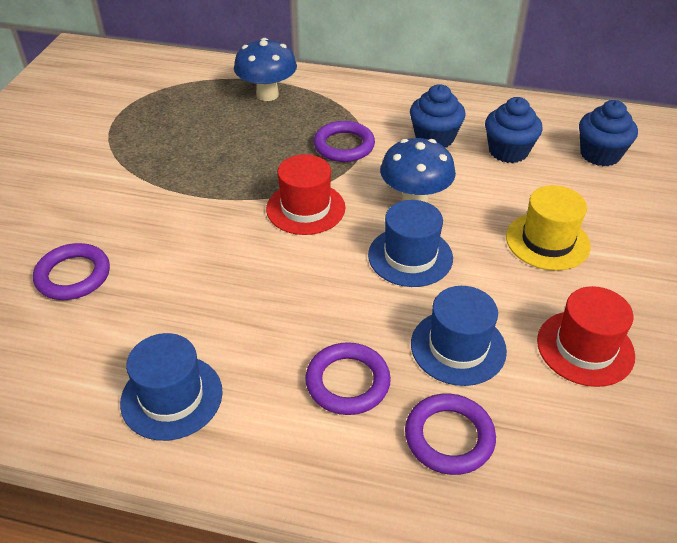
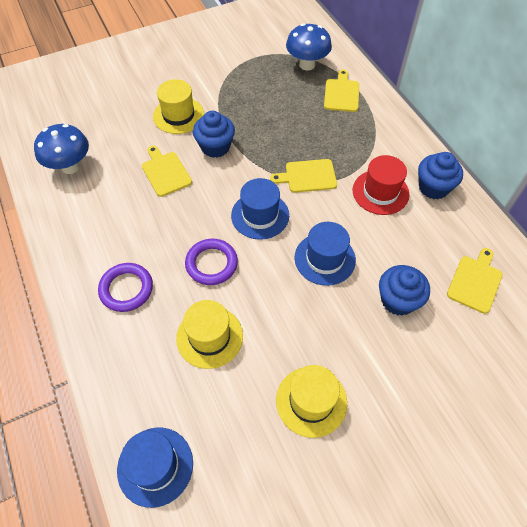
purple ring: 4 -> 2
red hat: 2 -> 1
yellow cutting board: 0 -> 4
yellow hat: 1 -> 3

